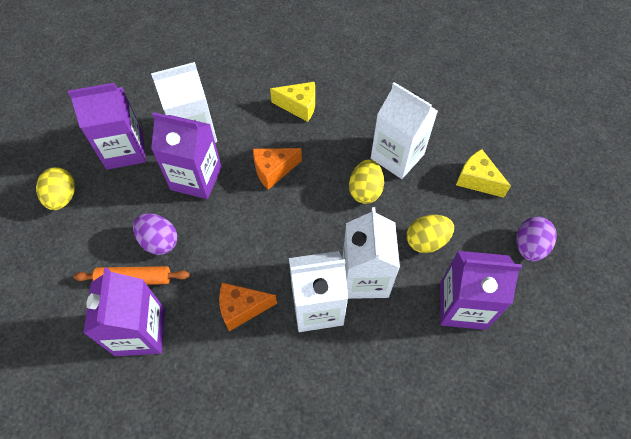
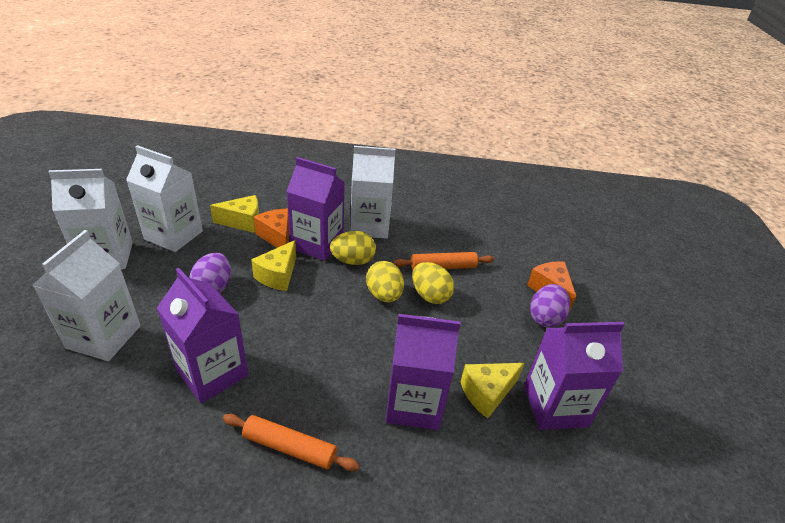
orange rolling pin: 1 -> 2
yellow cheese: 2 -> 3

